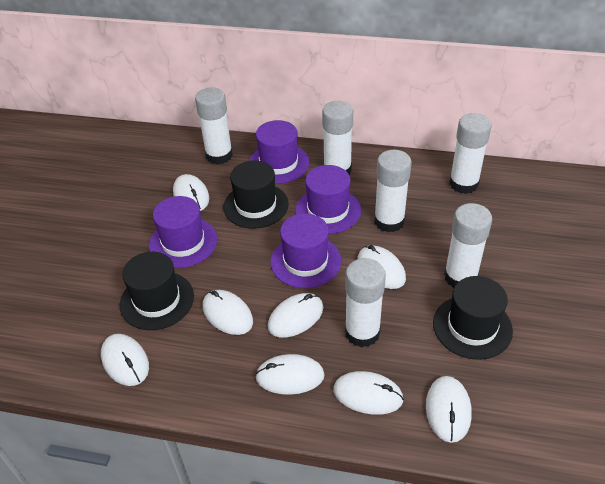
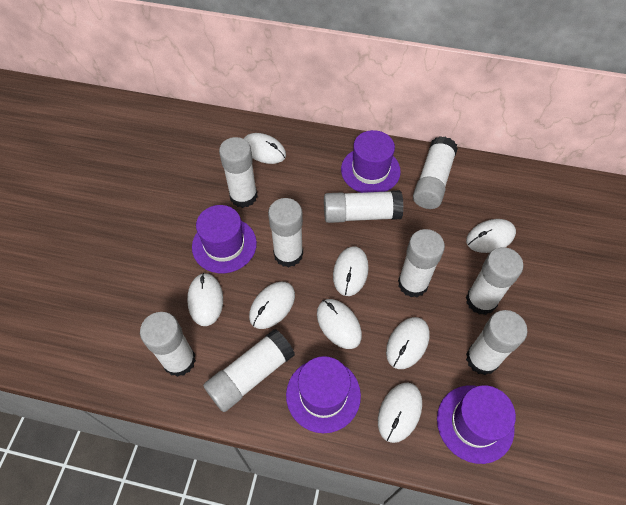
black hat: 3 -> 0
white glue stick: 6 -> 9

